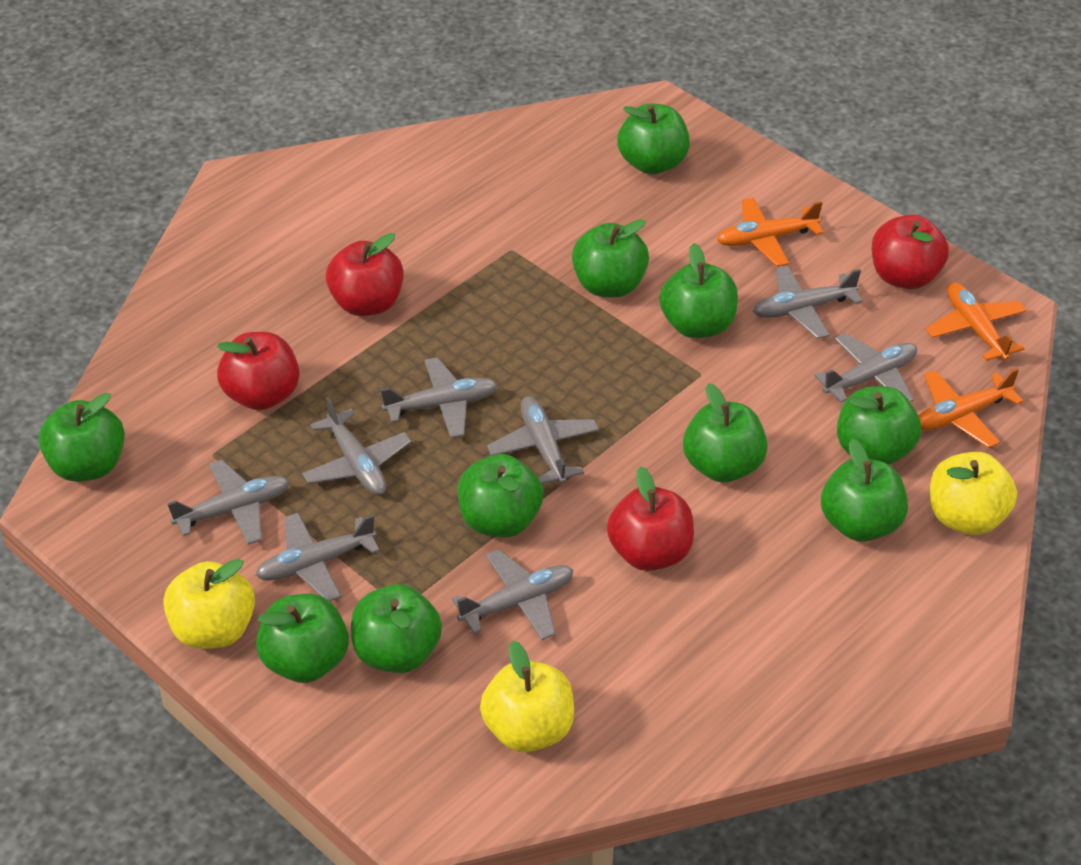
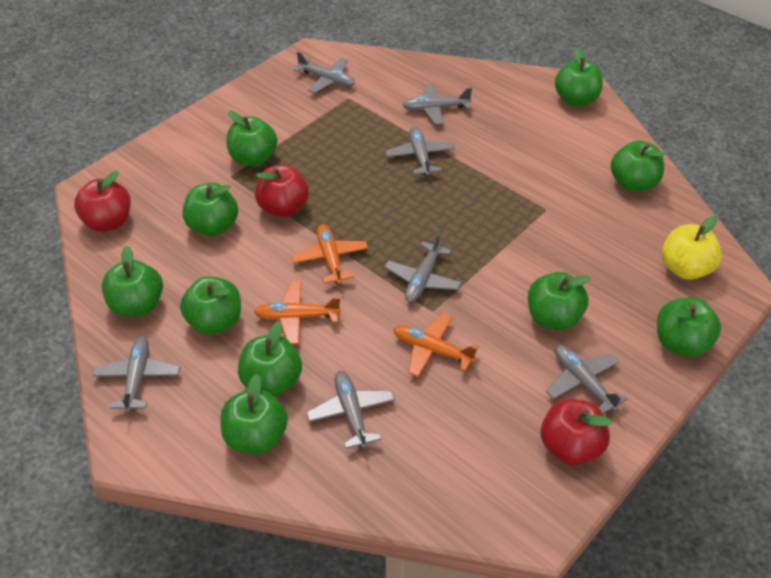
grey plane: 8 -> 7
red apple: 4 -> 3
yellow apple: 3 -> 1

